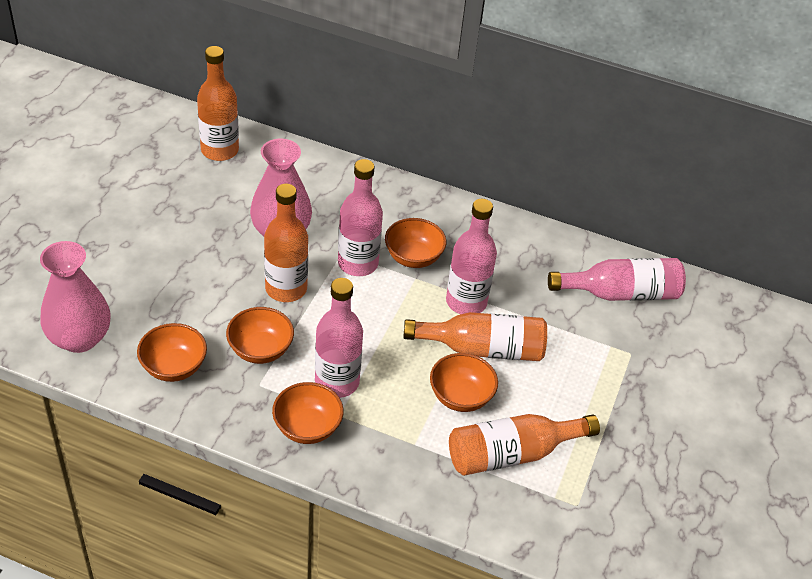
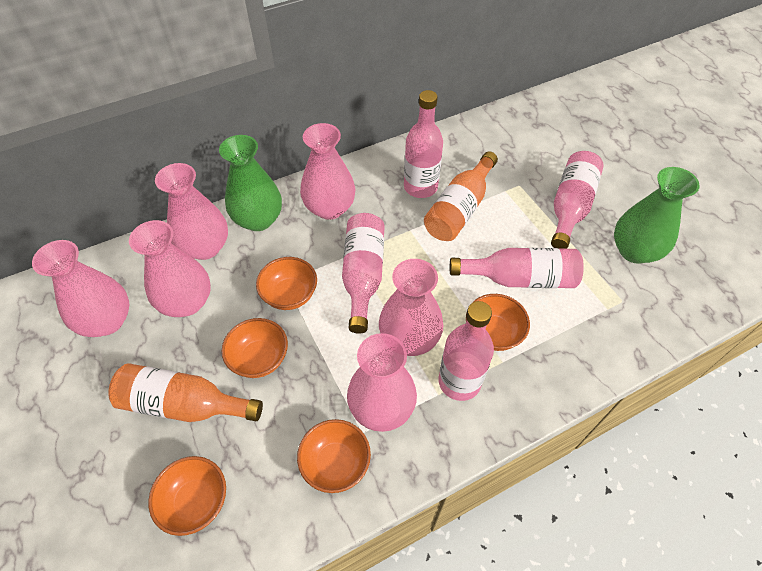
green vase: 0 -> 2
orange bottle: 4 -> 2
pink bottle: 4 -> 5
pink vase: 2 -> 6

